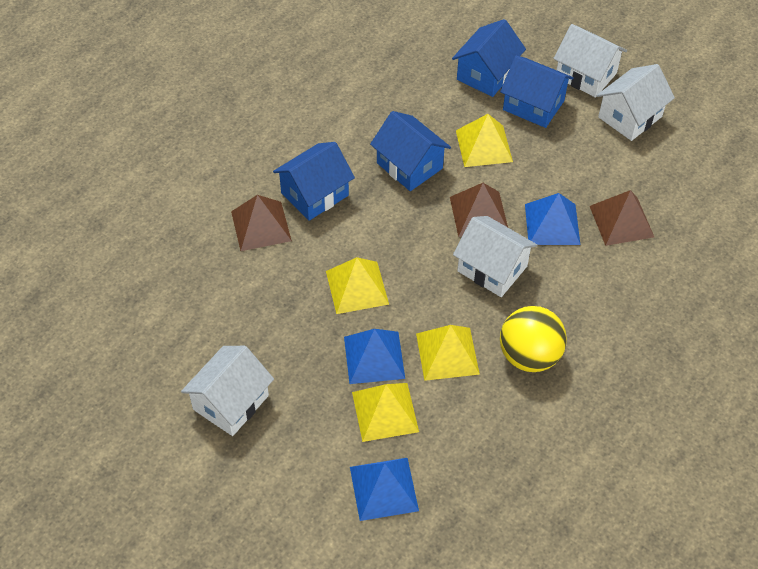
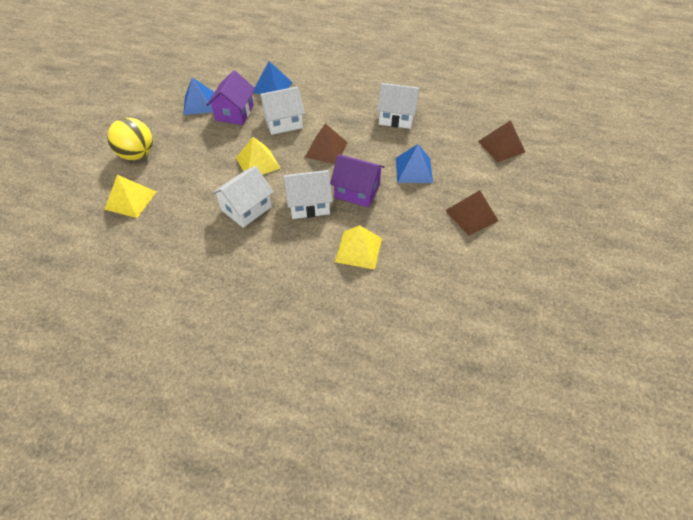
blue house: 4 -> 0
purple house: 0 -> 2
yellow pyramid: 4 -> 3

